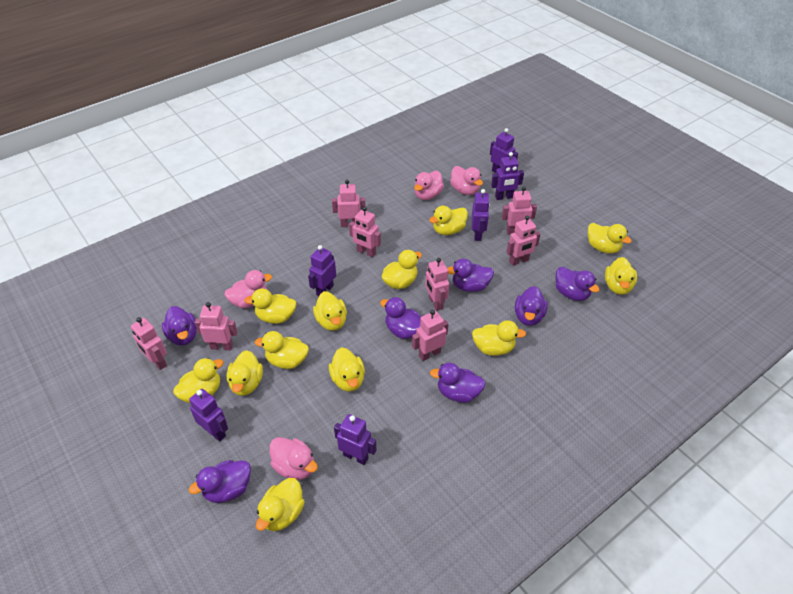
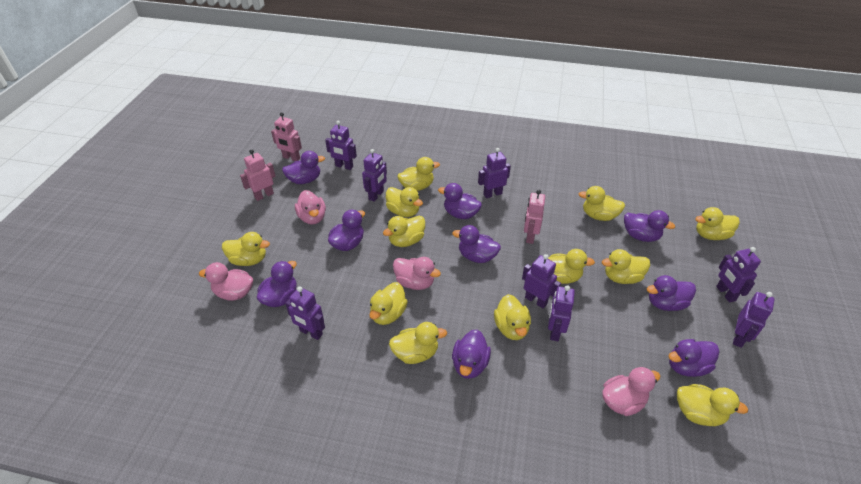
pink robot: 8 -> 3
purple duck: 7 -> 9
purple robot: 6 -> 8

